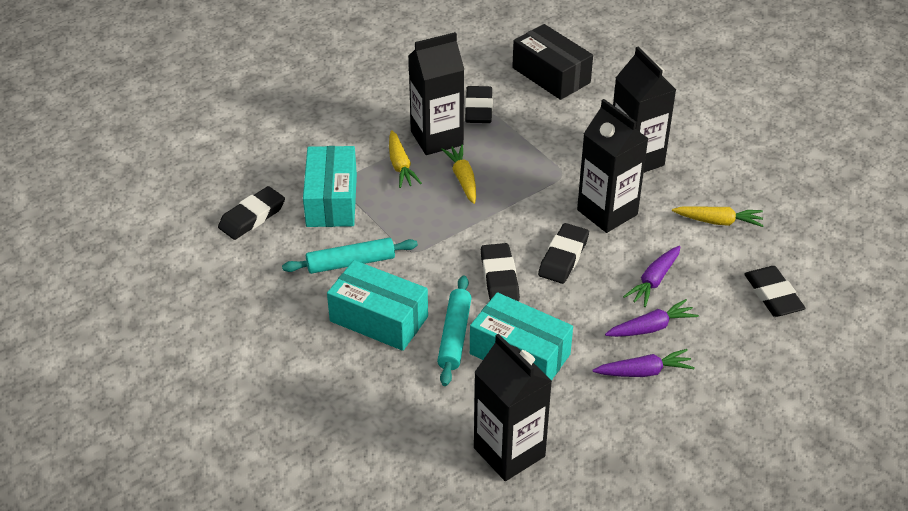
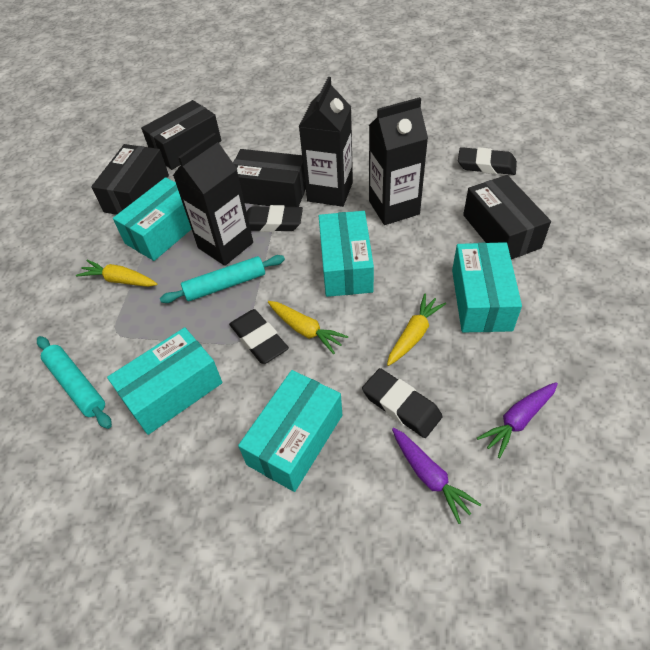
black box: 1 -> 4
black carton: 4 -> 3
black eraser: 5 -> 4
purple carrot: 3 -> 2
turquoise box: 3 -> 5

